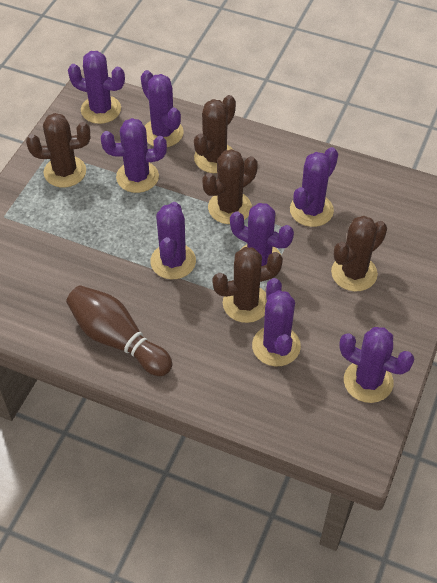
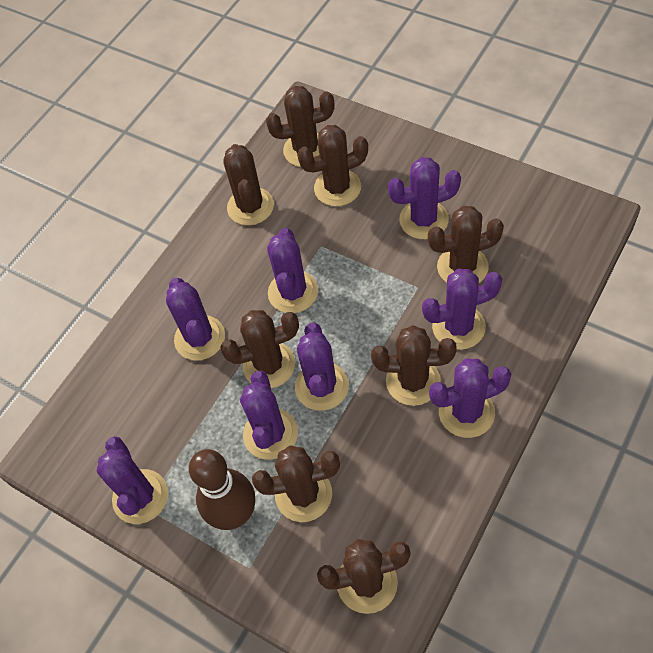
brown cactus: 5 -> 8

